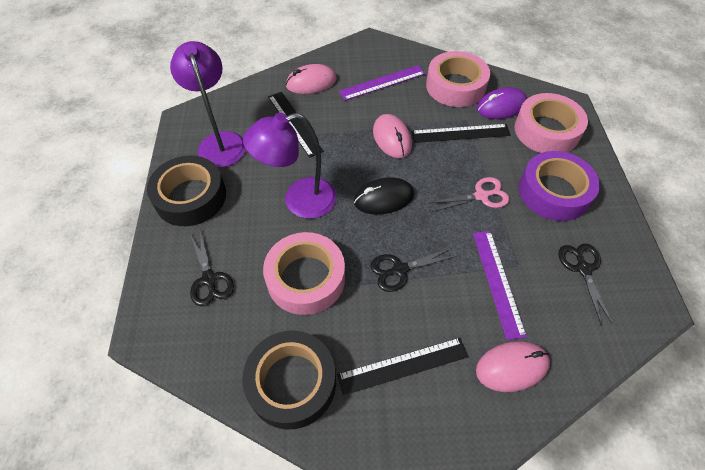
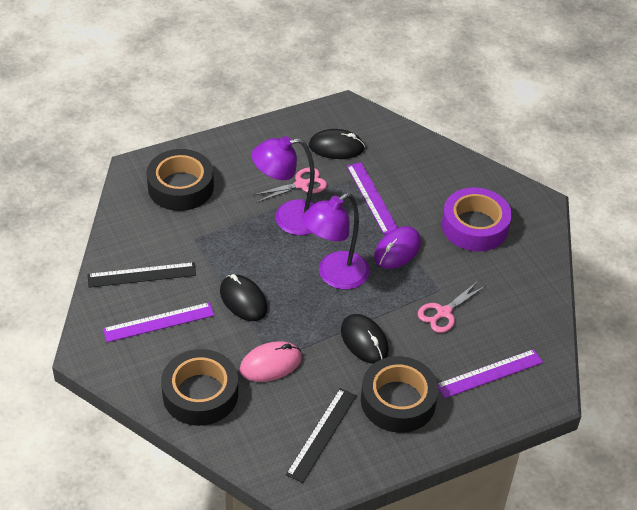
black mouse: 1 -> 3
black ruler: 3 -> 2
black scissors: 3 -> 0
black tape: 2 -> 3
pink mouse: 3 -> 1
pink scissors: 1 -> 2
pink tape: 3 -> 0
purple ruler: 2 -> 3

